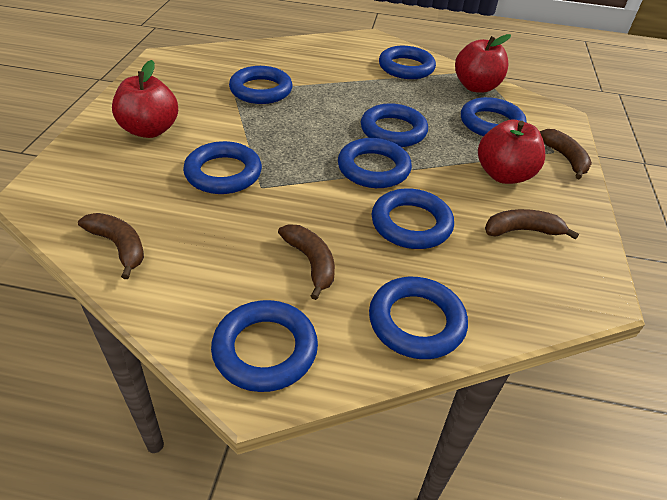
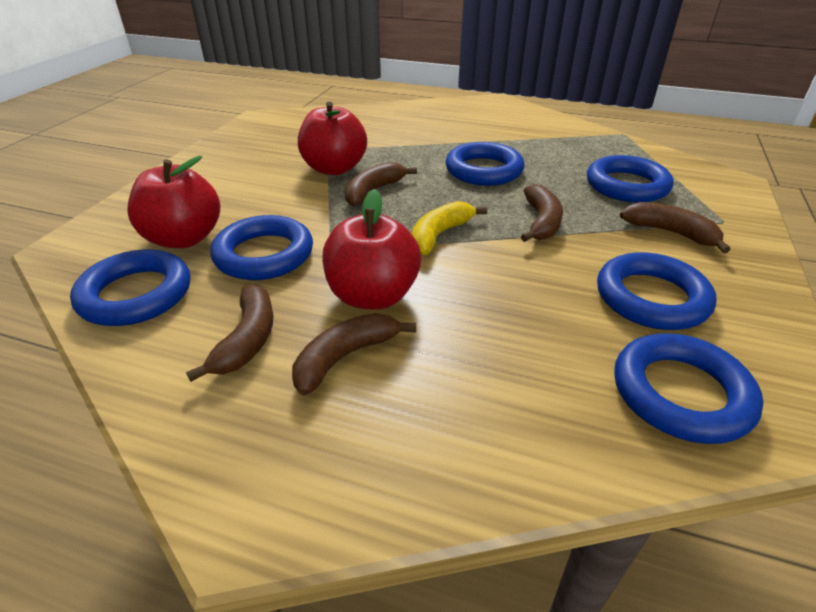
blue ring: 9 -> 6
brown banana: 4 -> 5
yellow banana: 0 -> 1

